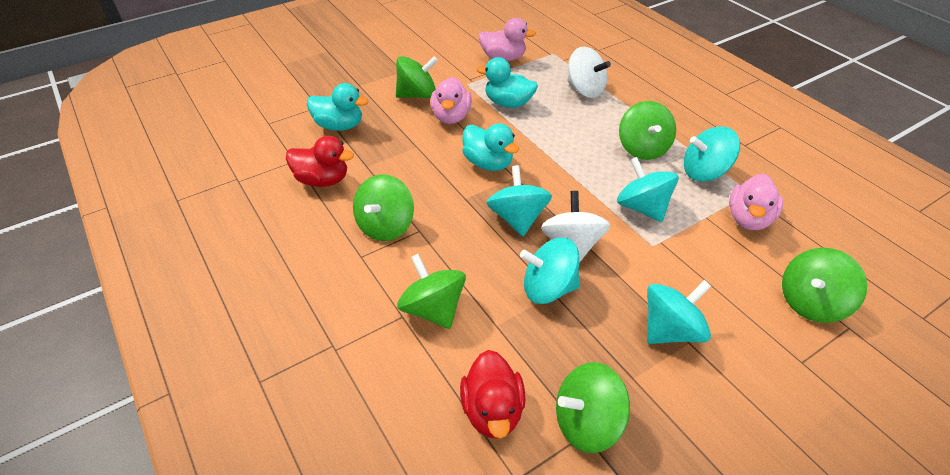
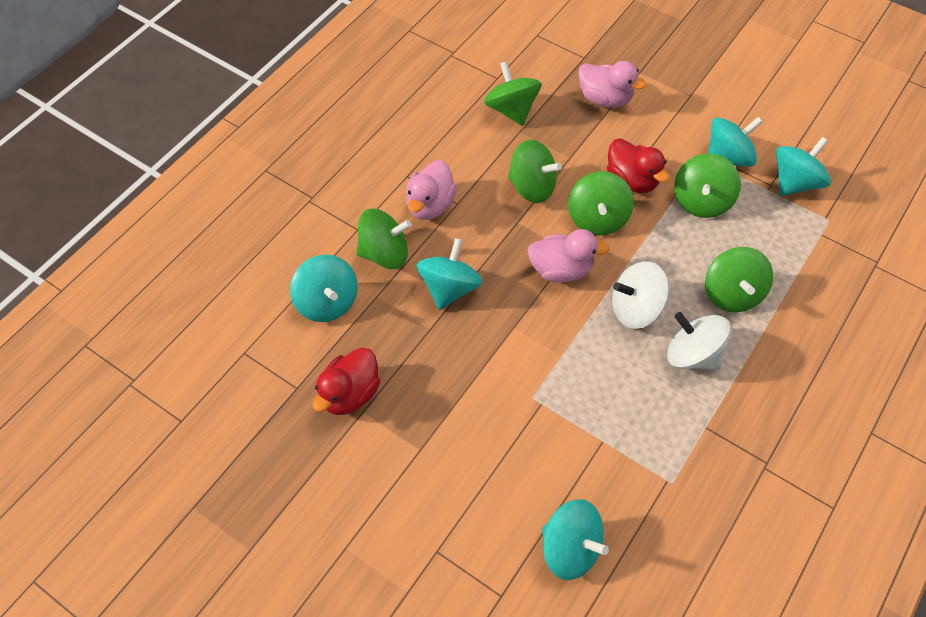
turquoise duck: 3 -> 0

